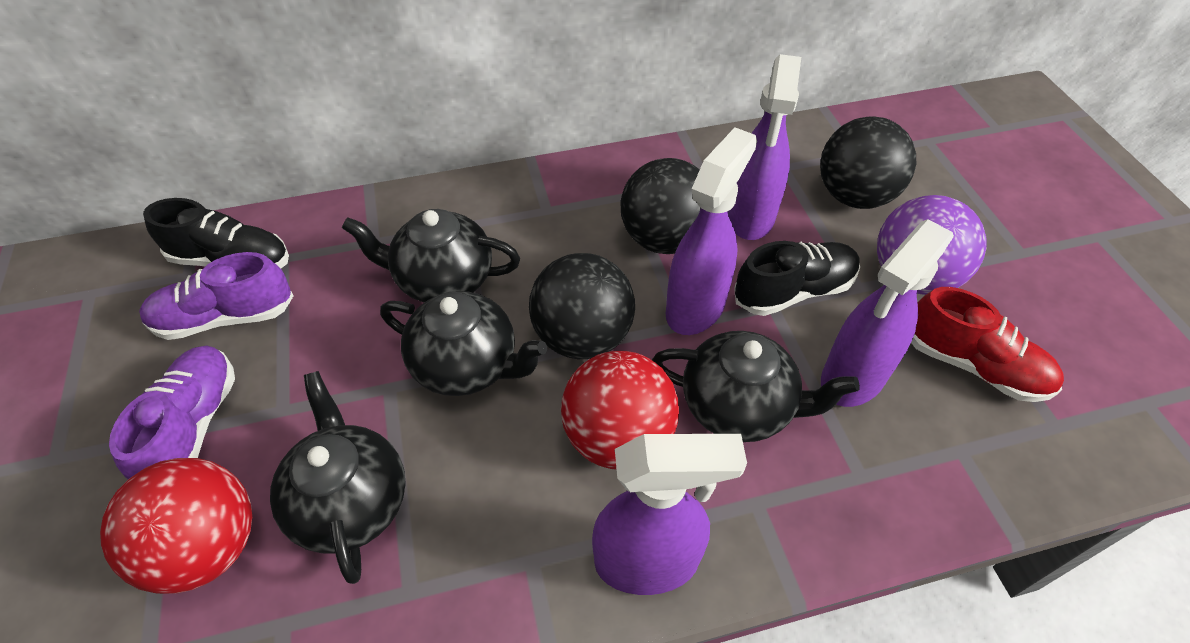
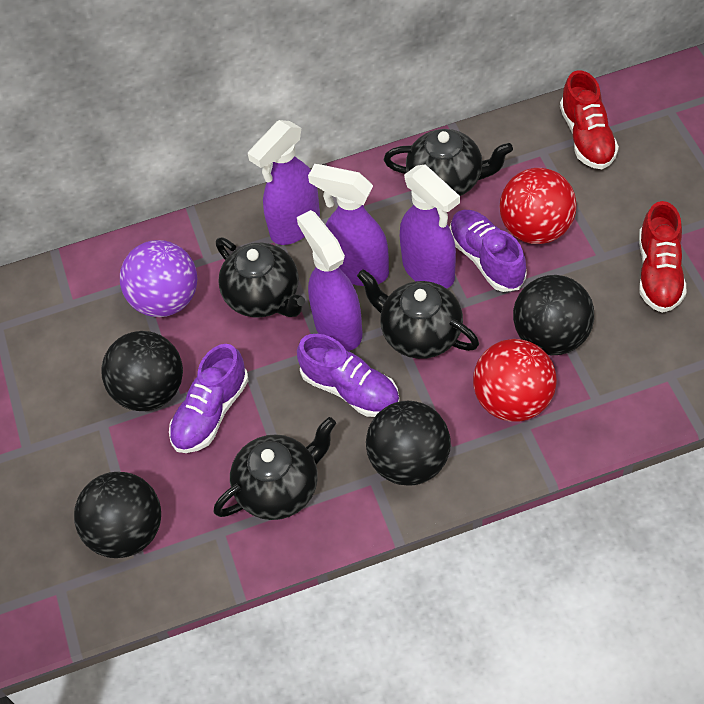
black ball: 3 -> 4
black shoe: 2 -> 0
purple shoe: 2 -> 3
red shoe: 1 -> 2

